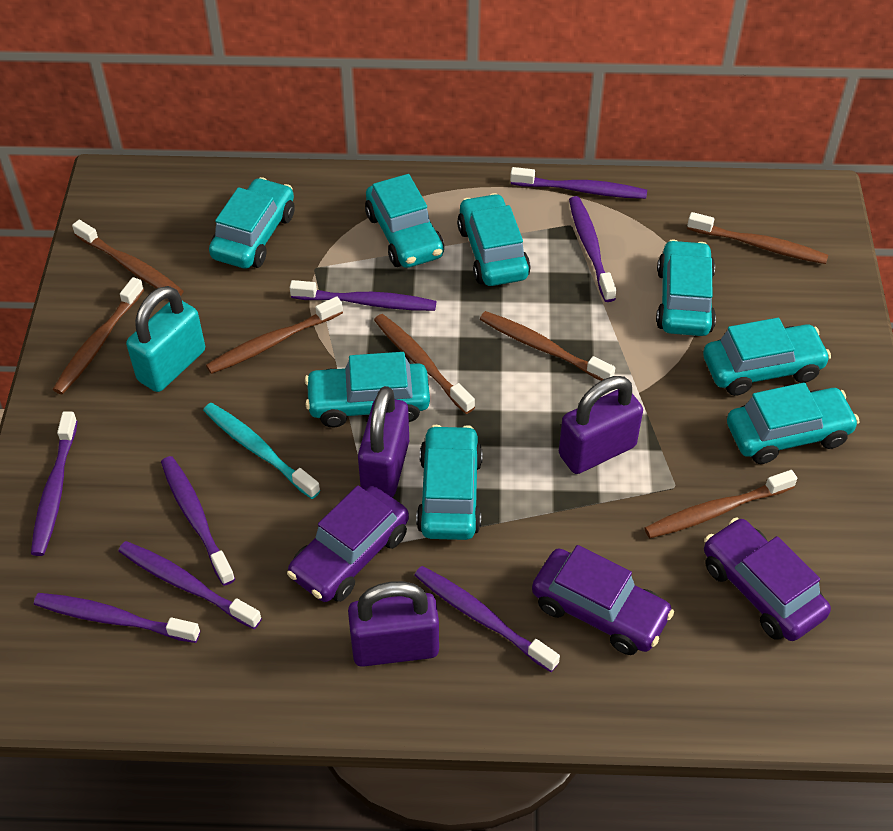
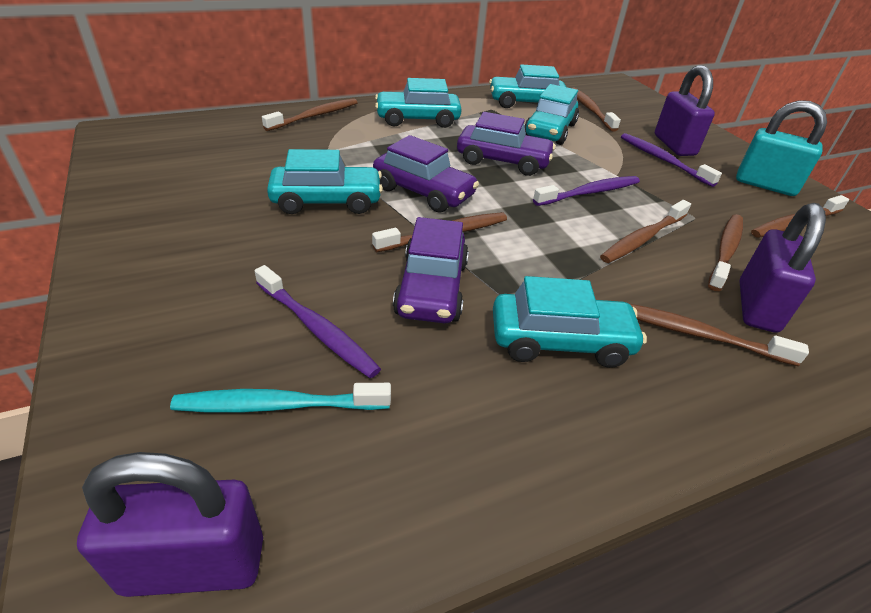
purple toothbrush: 8 -> 3
turquoise car: 8 -> 5

